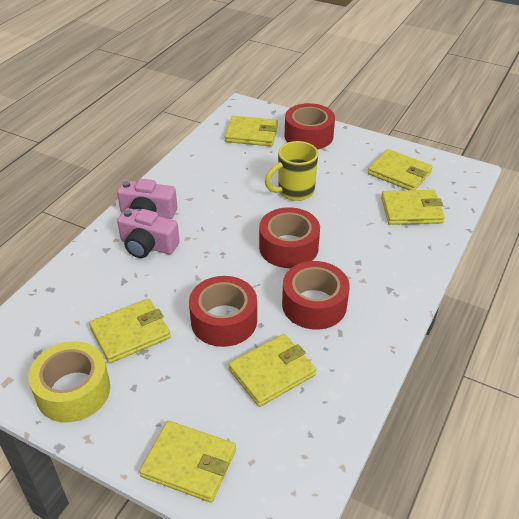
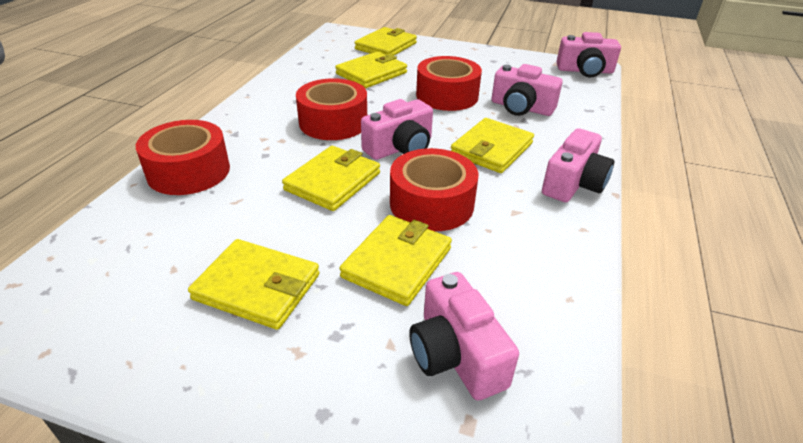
pink camera: 2 -> 5
yellow mug: 1 -> 0
yellow tape: 1 -> 0

